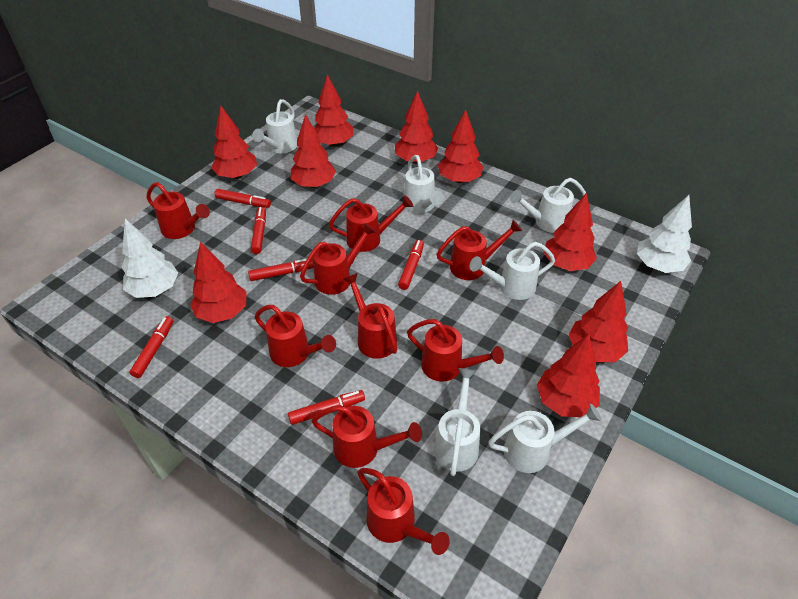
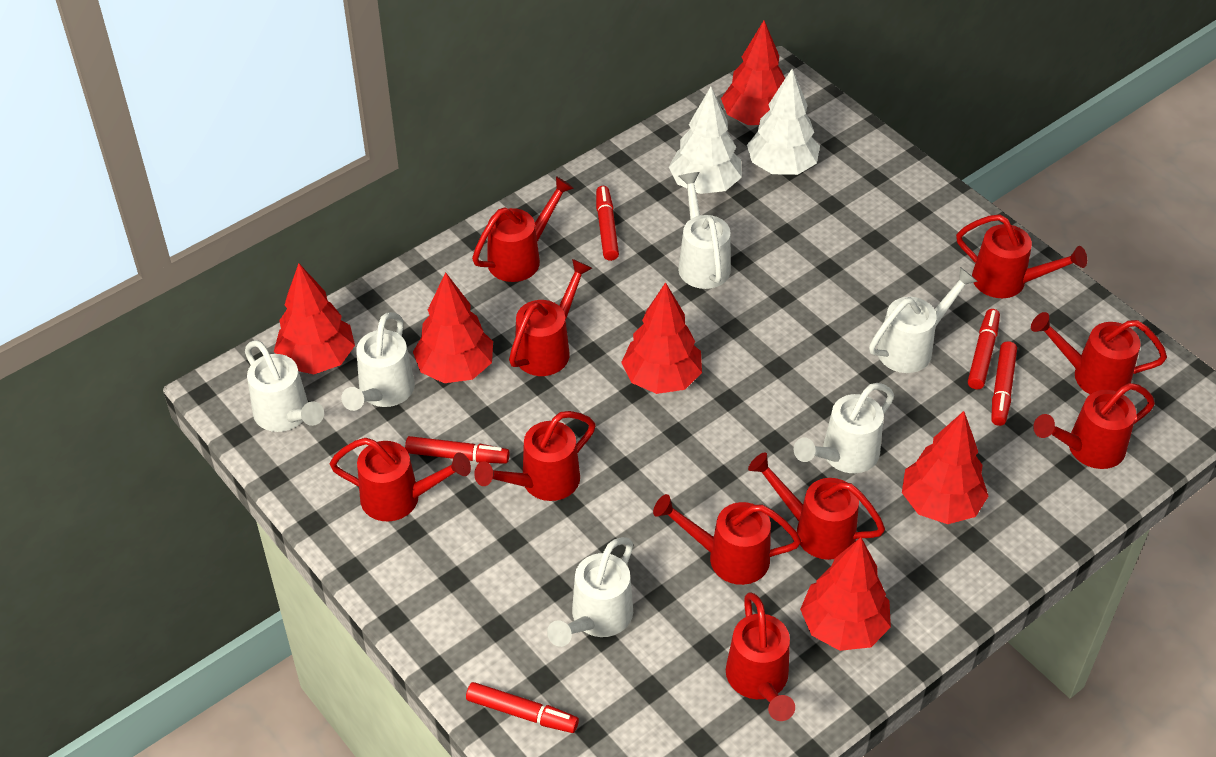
red marker: 6 -> 5
red tree: 9 -> 6
red watering can: 9 -> 10

